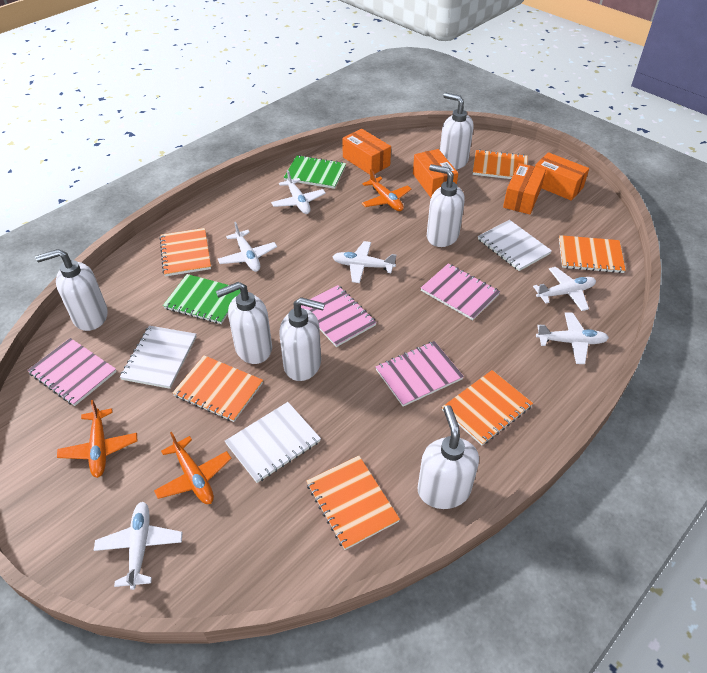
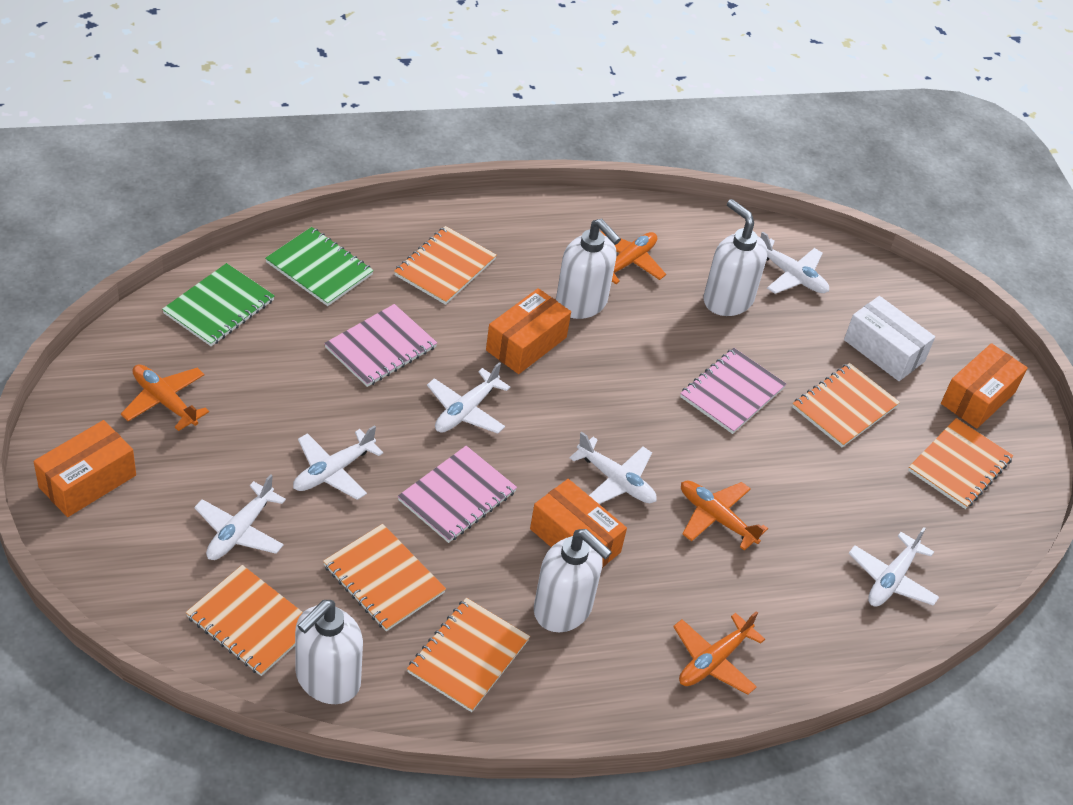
orange plane: 3 -> 4
pink notebook: 4 -> 3
white box: 0 -> 1
white notebook: 3 -> 0
white soap dispenser: 6 -> 4

